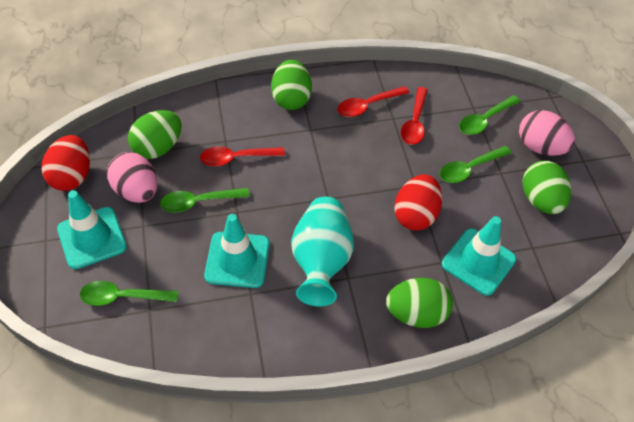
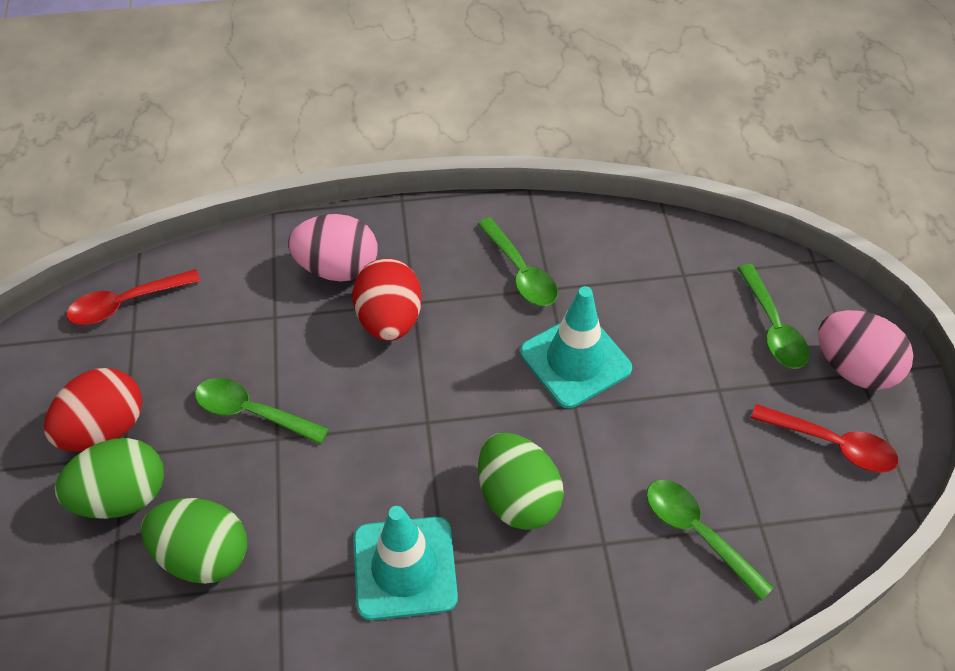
green egg: 4 -> 3
red spoon: 3 -> 2
turquoise traffic cone: 3 -> 2
turquoise vase: 1 -> 0

